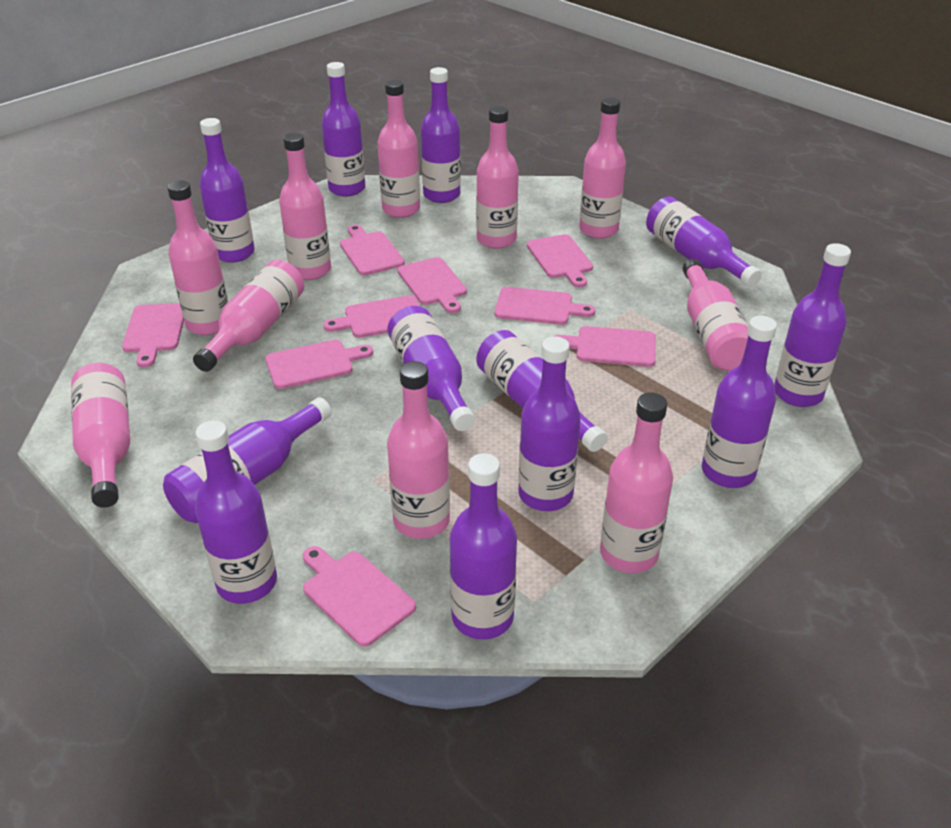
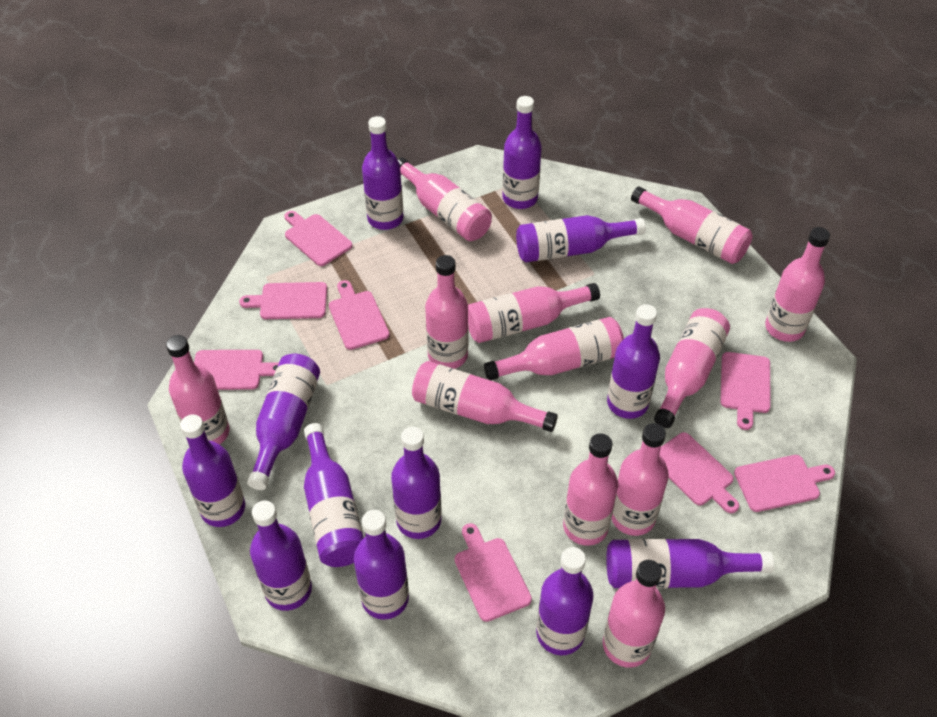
pink bottle: 10 -> 12
pink cutting board: 9 -> 8

